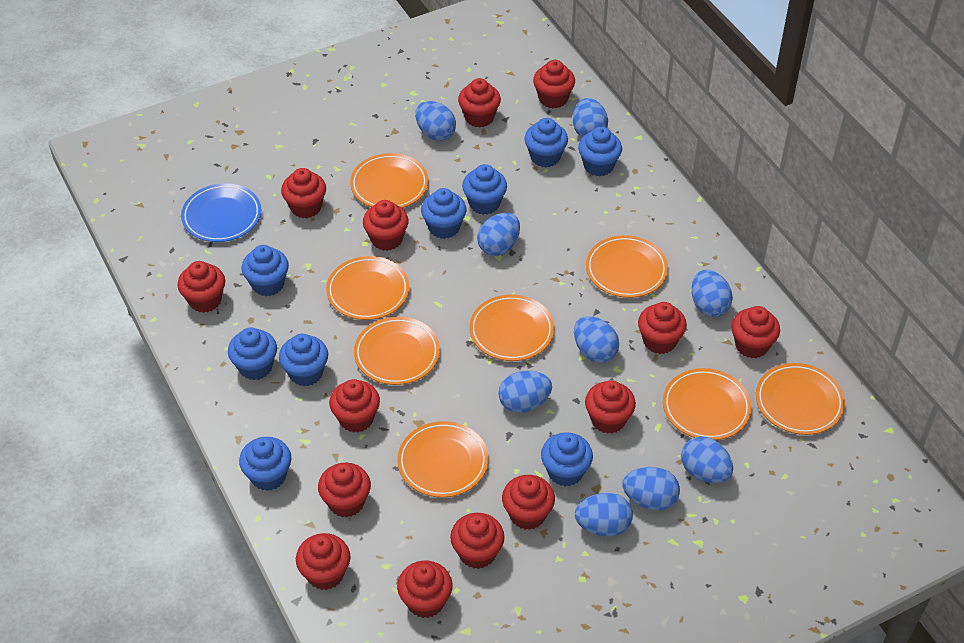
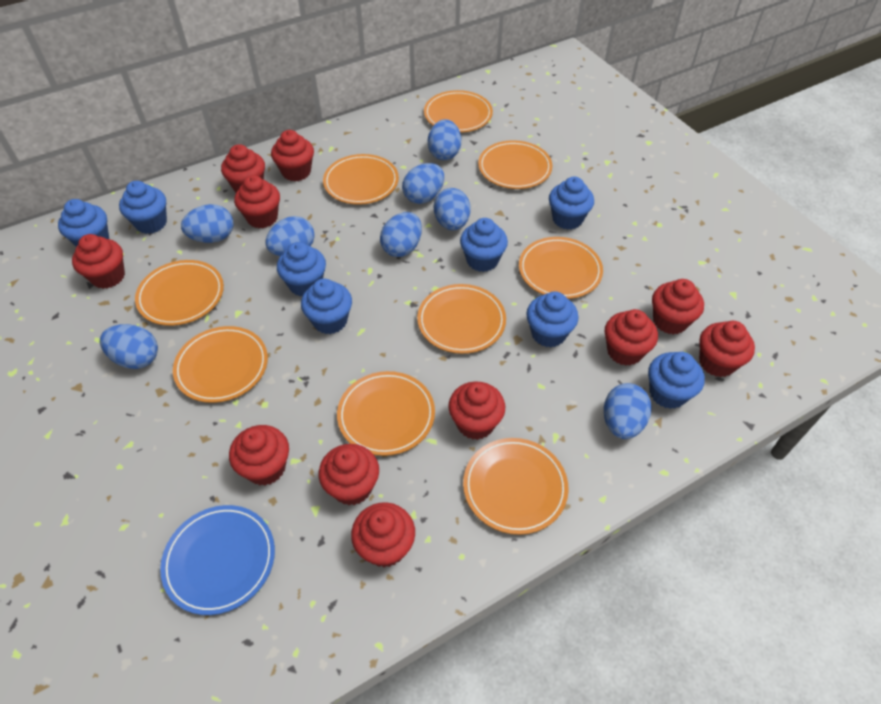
blue cupcake: 9 -> 8
blue egg: 9 -> 8
orange plate: 8 -> 9
red cupcake: 14 -> 11

